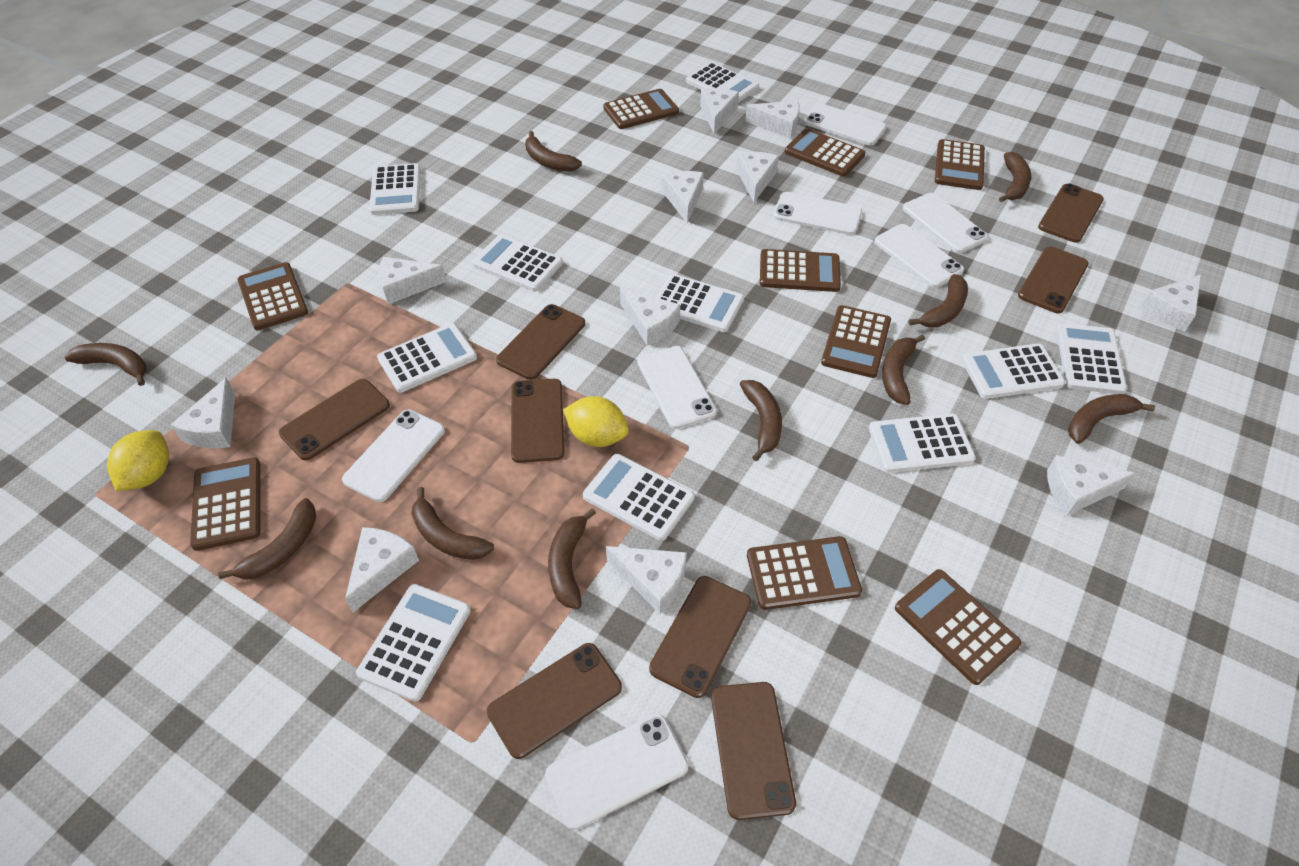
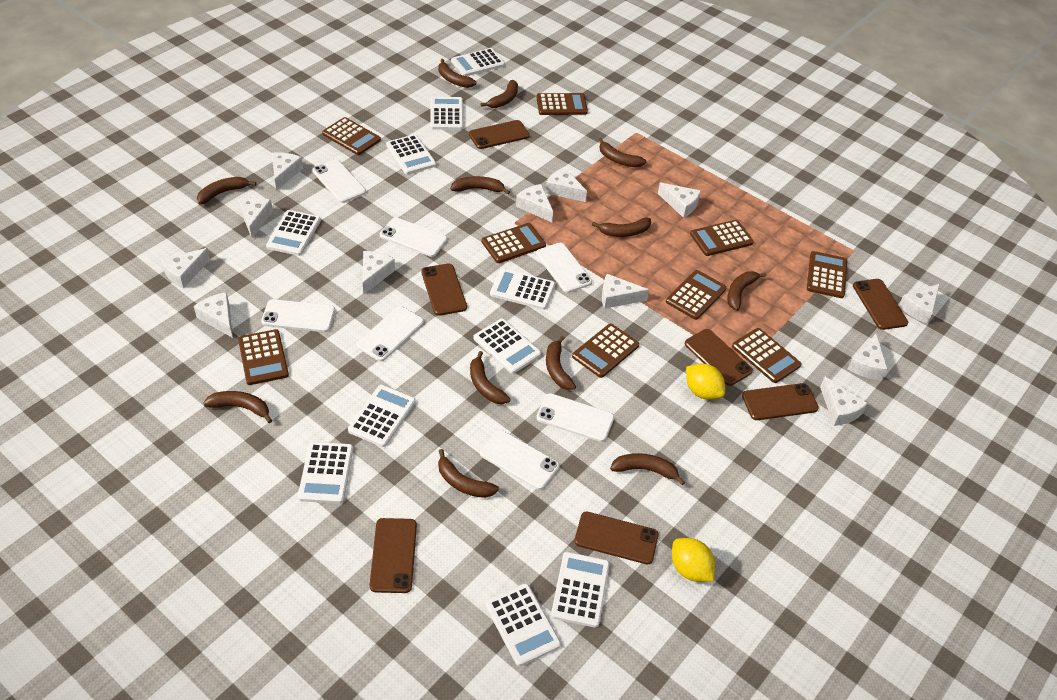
brown banana: 10 -> 12
brown phone: 8 -> 7
white cheese: 11 -> 12

